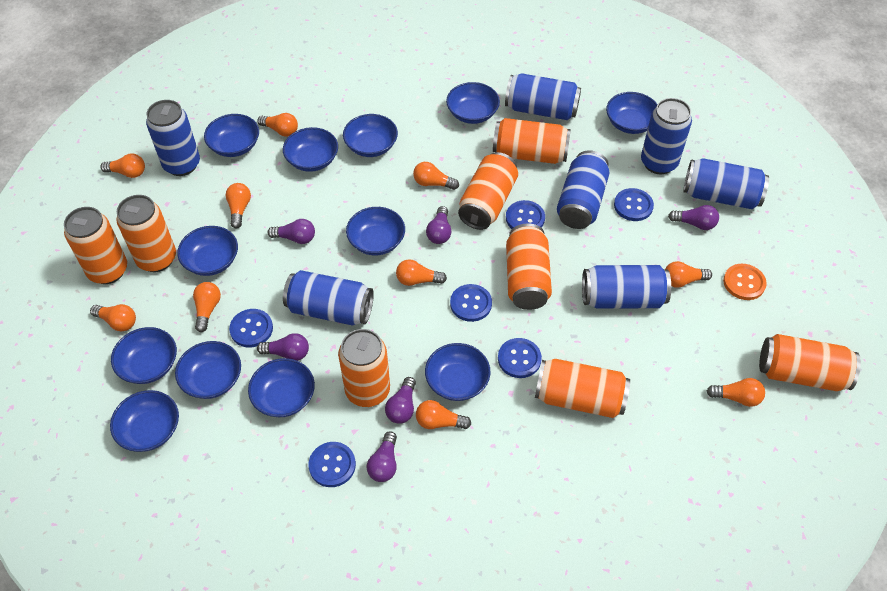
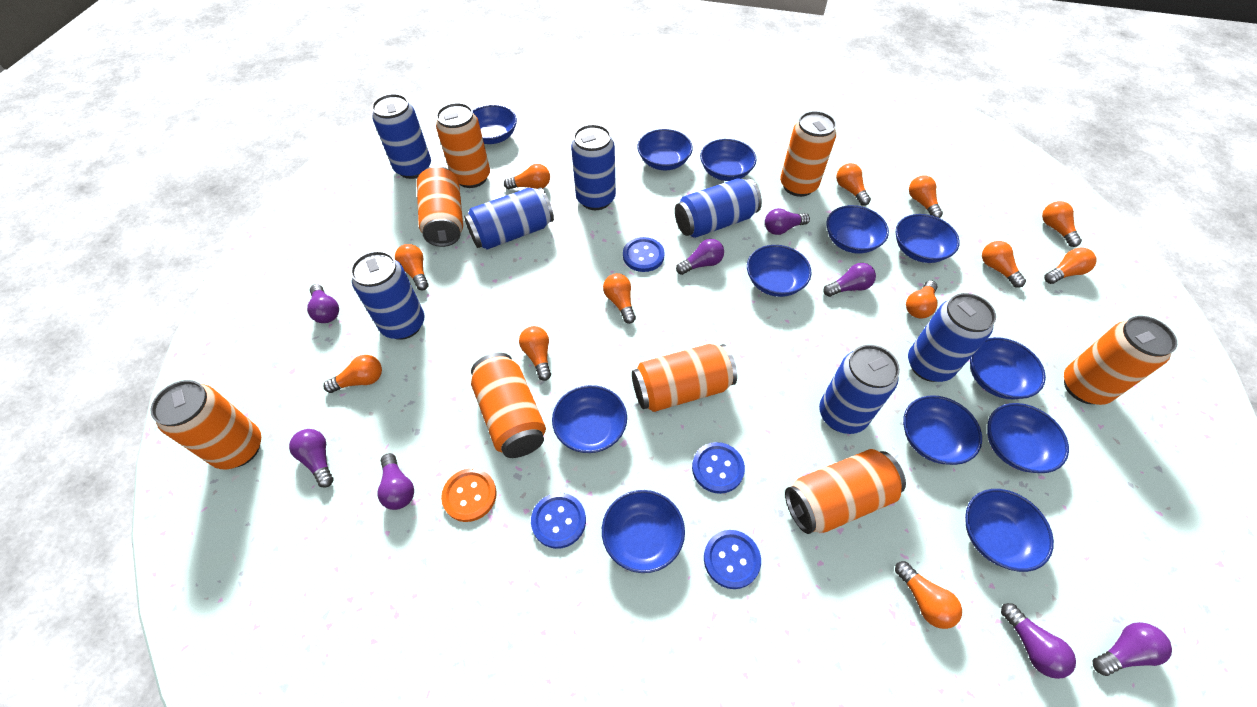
blue button: 6 -> 4
orange light bulb: 10 -> 12
purple light bulb: 6 -> 8

